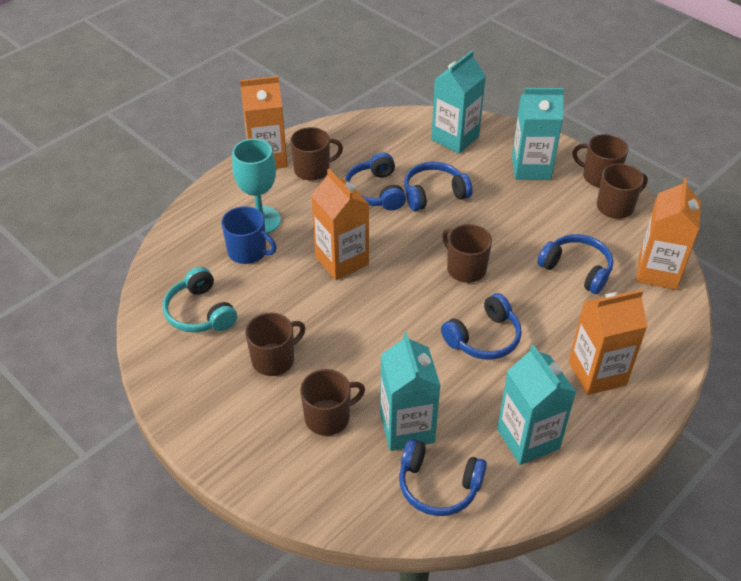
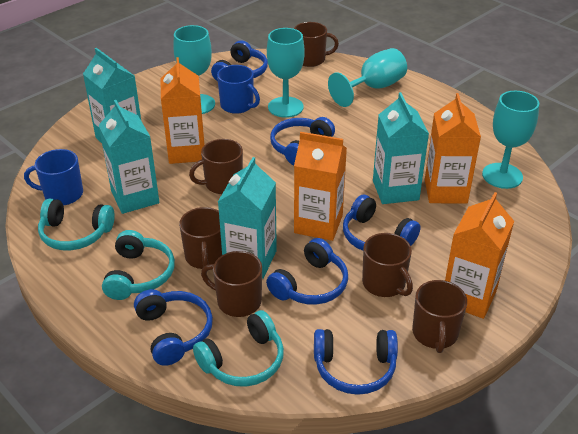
blue headphones: 5 -> 6
blue mug: 1 -> 2
turquoise goblet: 1 -> 4
turquoise headphones: 1 -> 3

